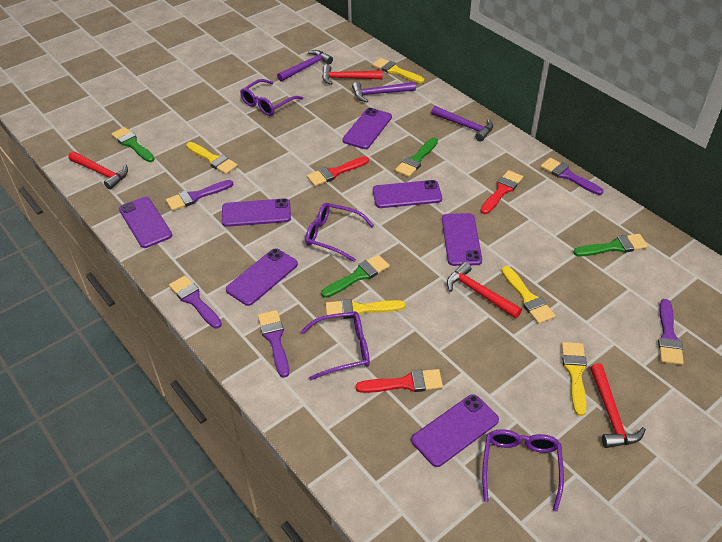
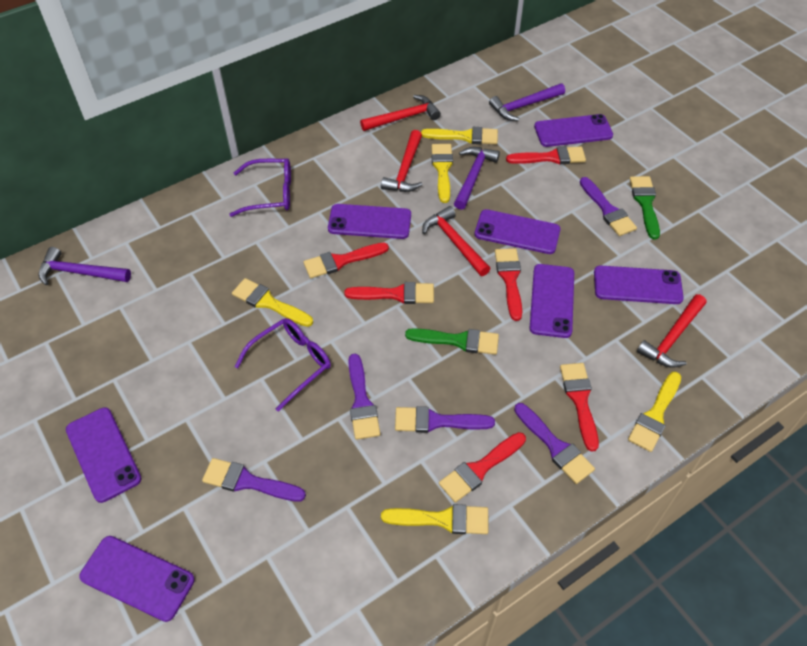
green brush: 4 -> 2
purple glasses: 4 -> 2
red brush: 3 -> 6

